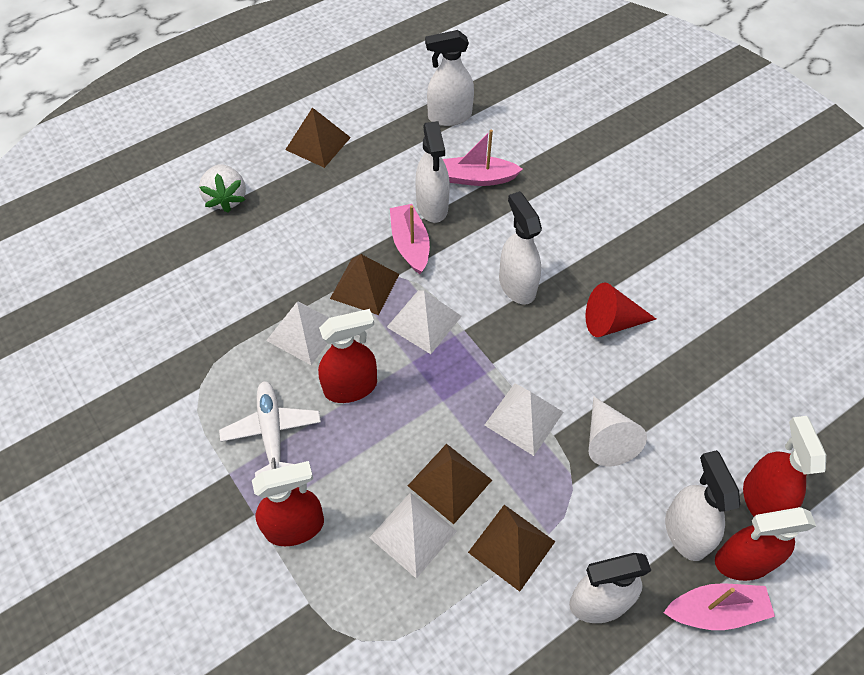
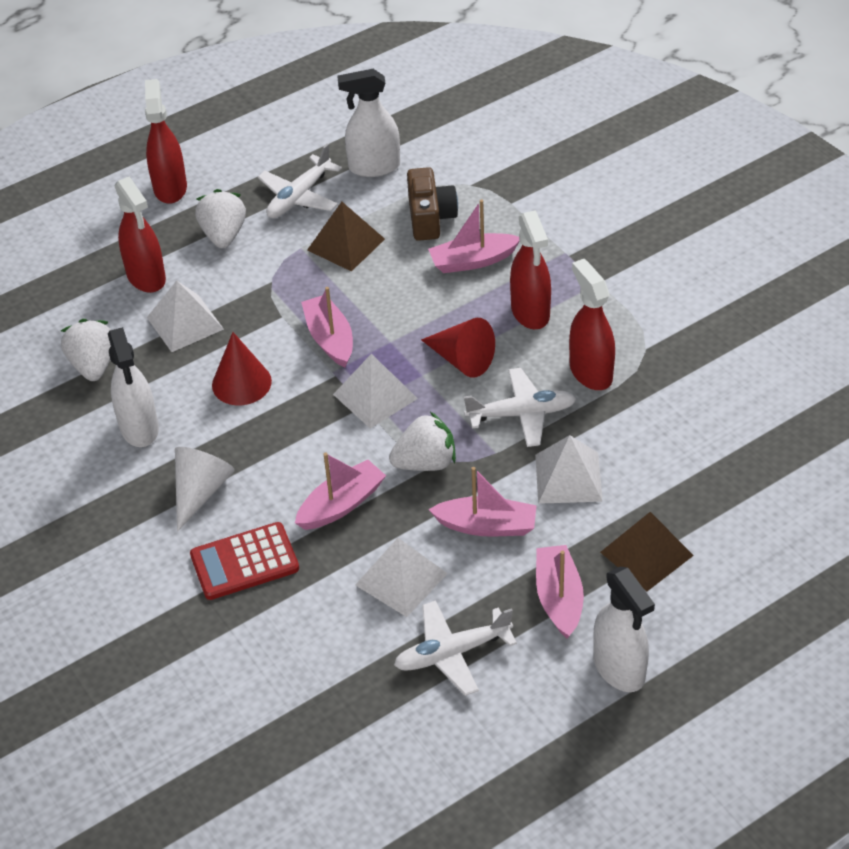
brown camera: 0 -> 1
brown pyramid: 4 -> 2
pink boat: 3 -> 5
red calculator: 0 -> 1
red cone: 1 -> 2
white plane: 1 -> 3
white spray bottle: 5 -> 3
white strawberry: 1 -> 3

